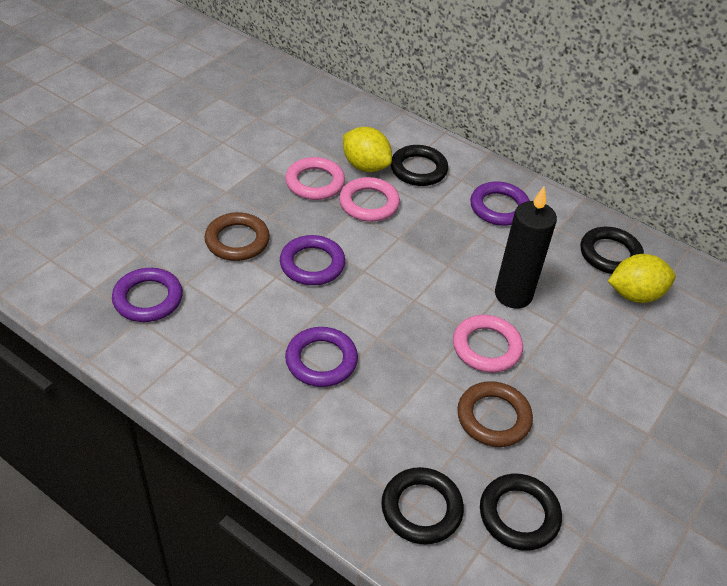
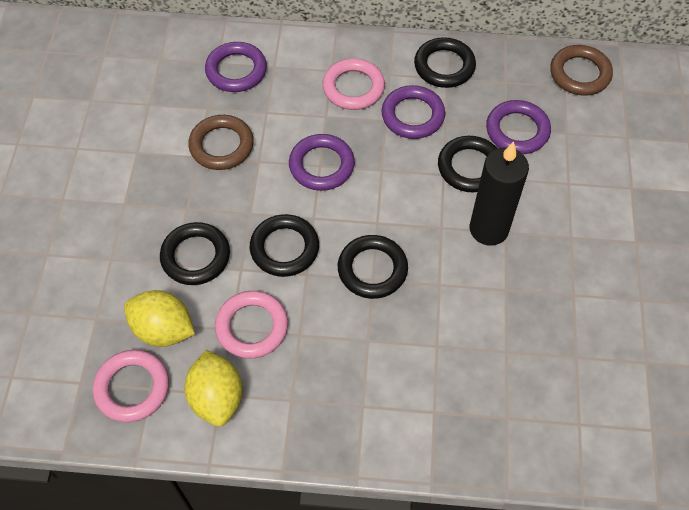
black ring: 4 -> 5

